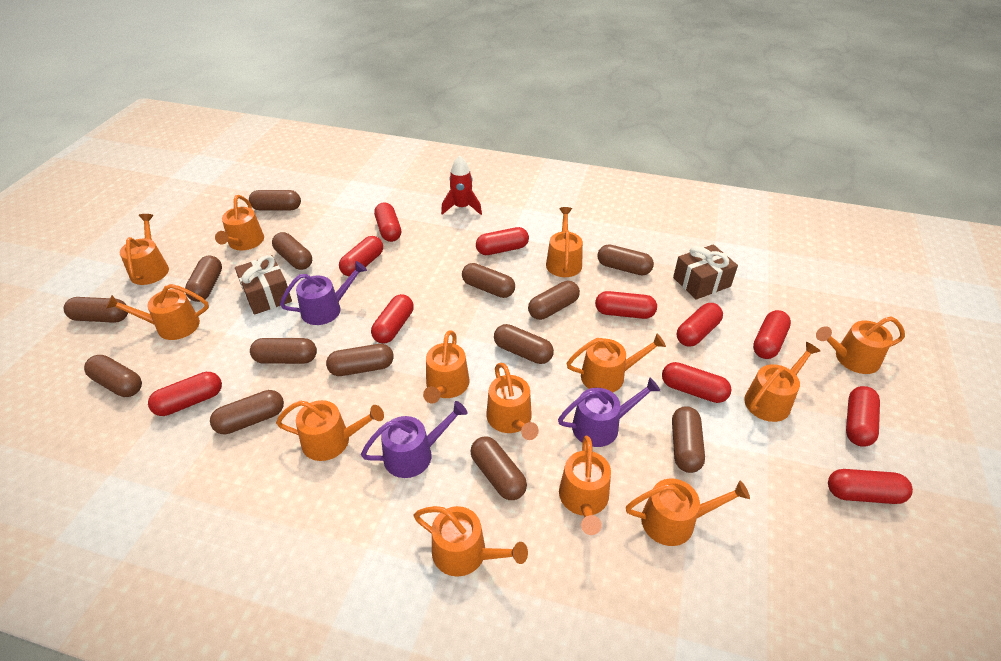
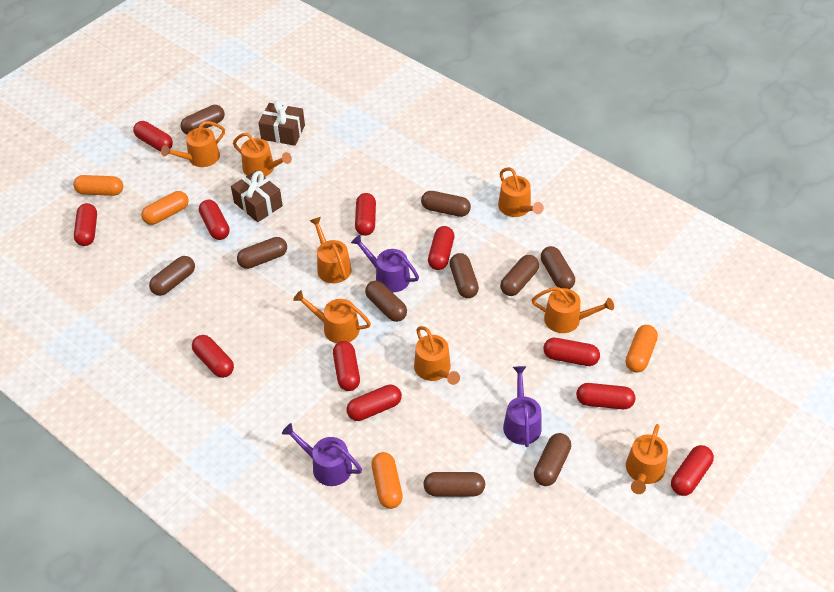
brown capsule: 14 -> 10
orange capsule: 0 -> 4
orange watering can: 13 -> 8
red rocket: 1 -> 0

